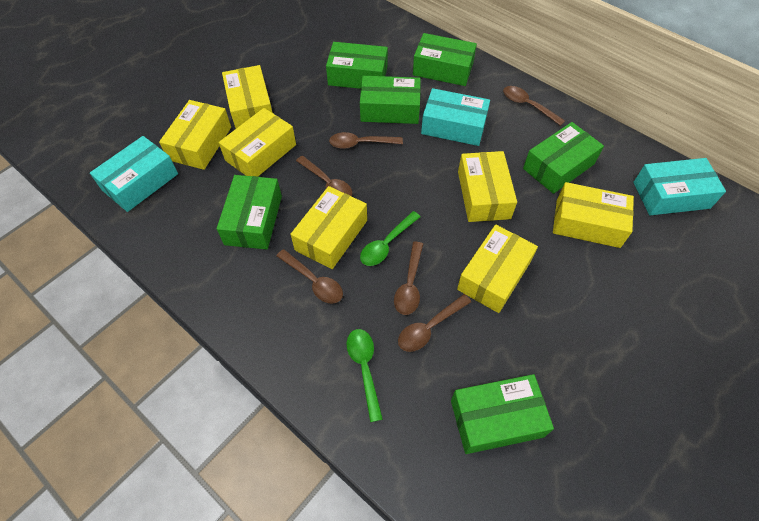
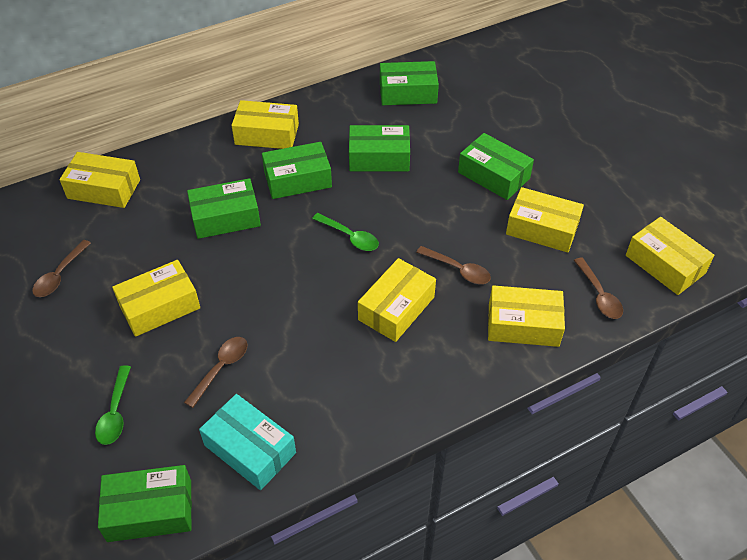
brown spoon: 6 -> 4
turquoise box: 3 -> 1

